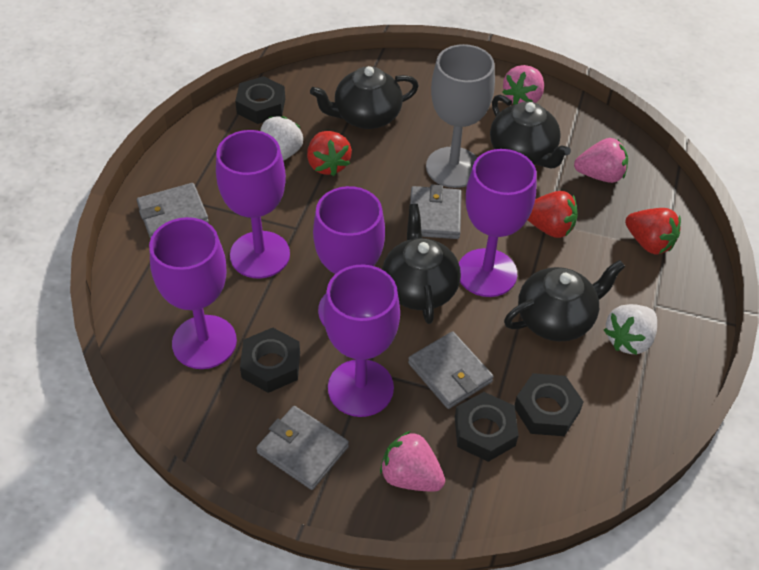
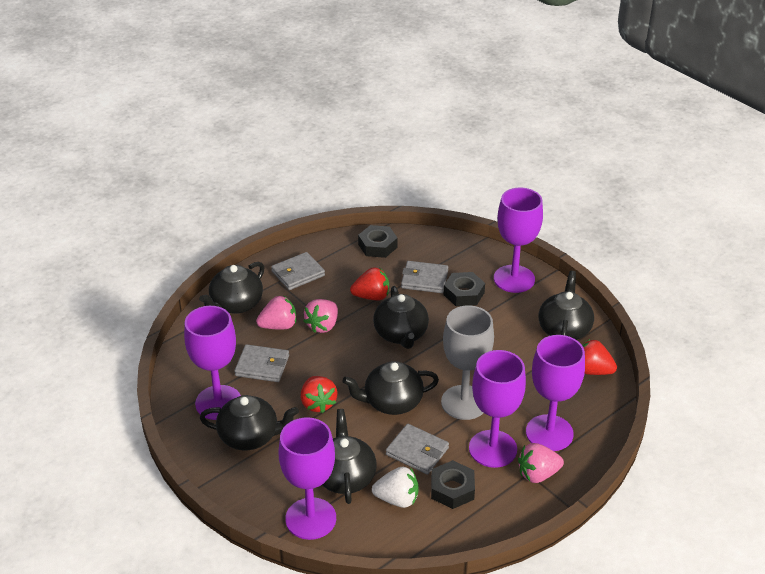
black nut: 4 -> 3
black teapot: 4 -> 6
white strawberry: 2 -> 1

